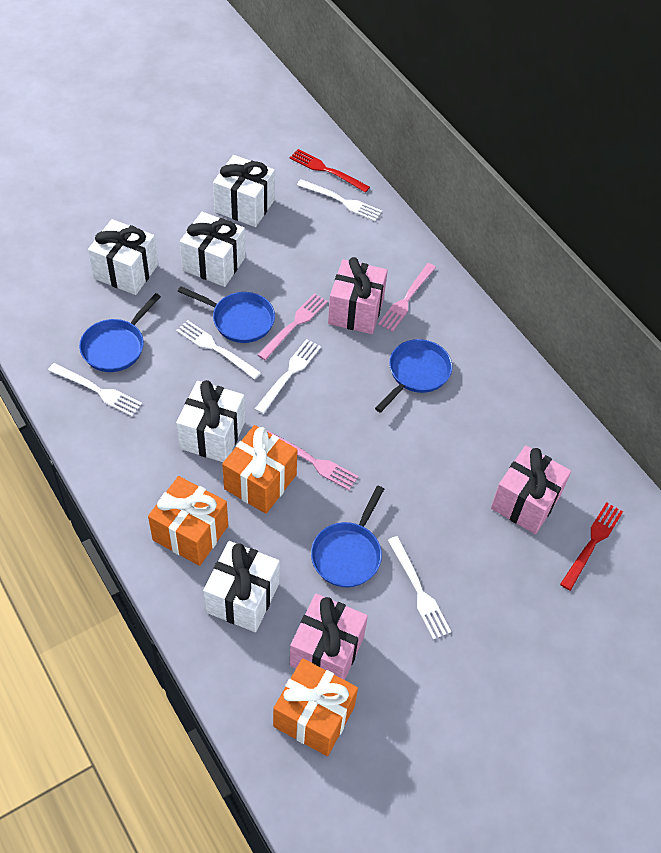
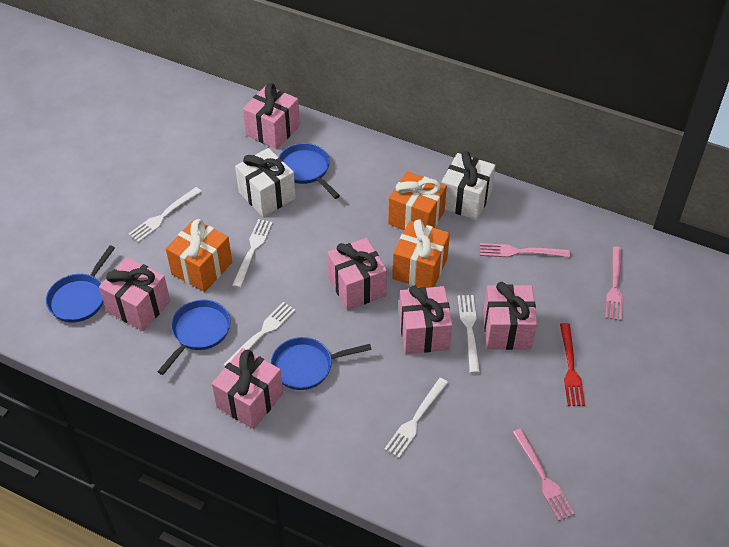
pink gift: 3 -> 6
red fork: 2 -> 1
white gift: 5 -> 2

